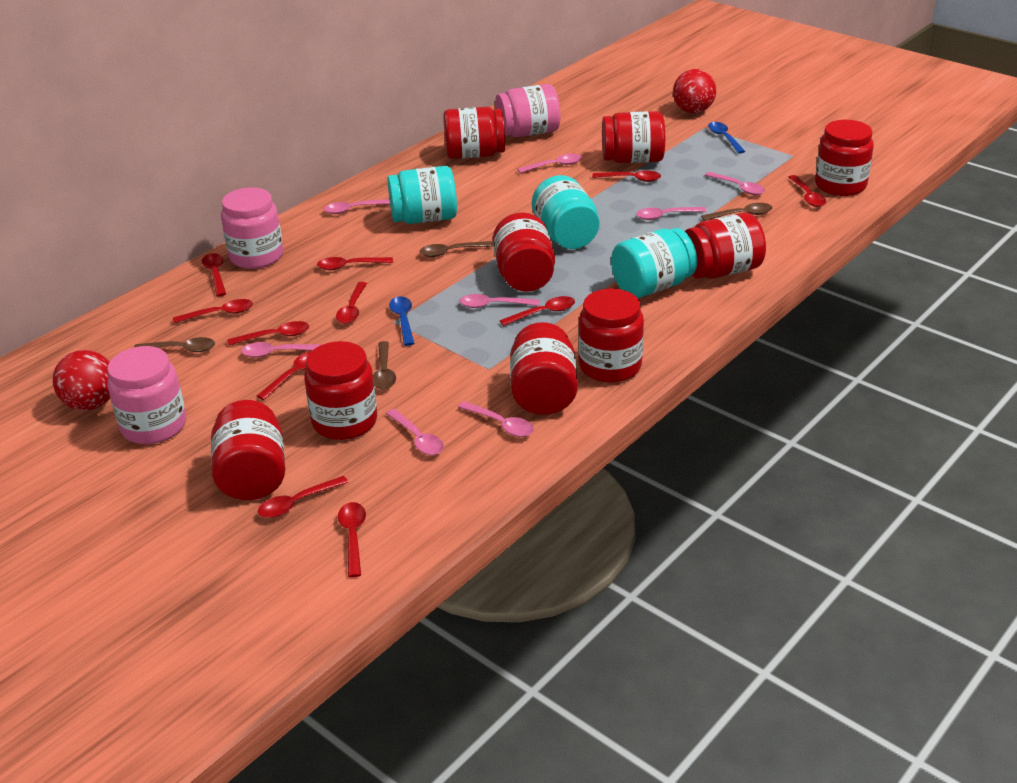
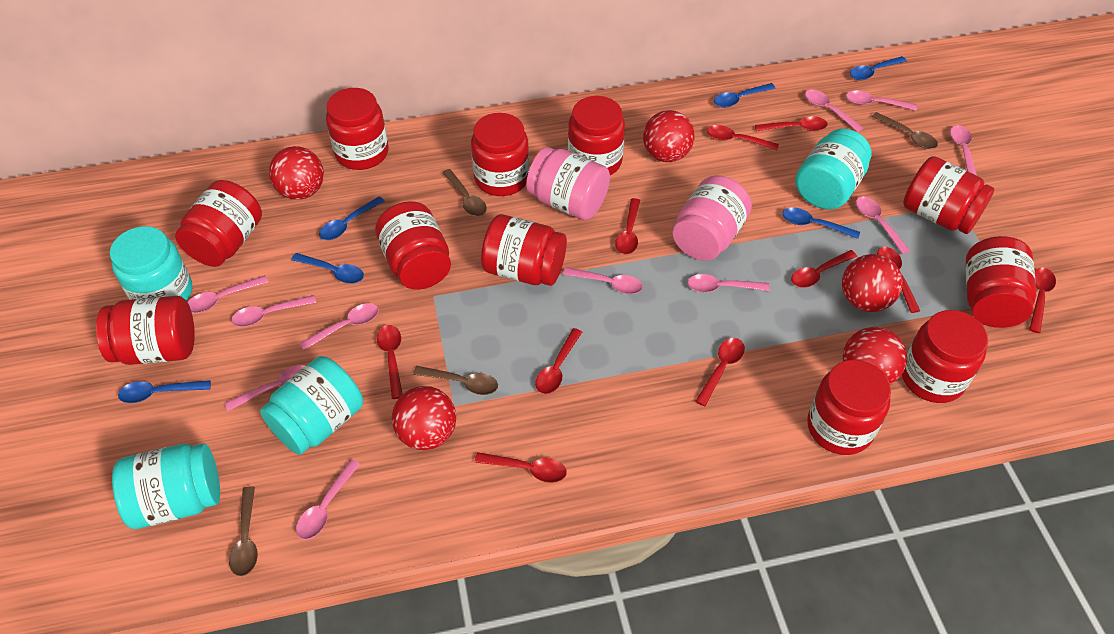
blue spoon: 2 -> 6
pink jar: 3 -> 2
pink spoon: 8 -> 11
red ball: 2 -> 5
red jar: 9 -> 11
red spoon: 11 -> 10
turquoise jar: 3 -> 4

